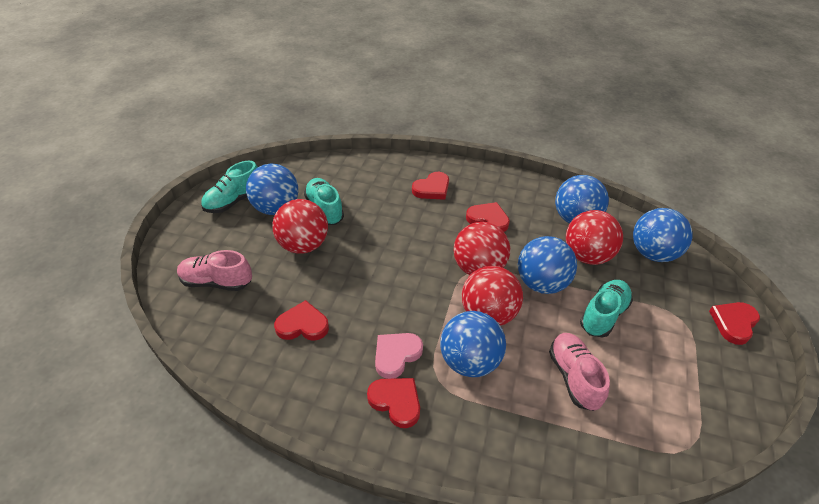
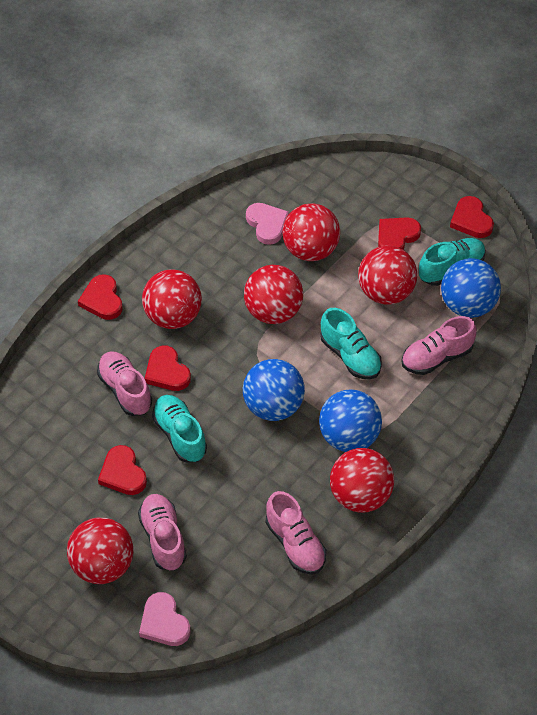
blue ball: 5 -> 3
pink heart: 1 -> 2
pink shoe: 2 -> 4
red ball: 4 -> 6

